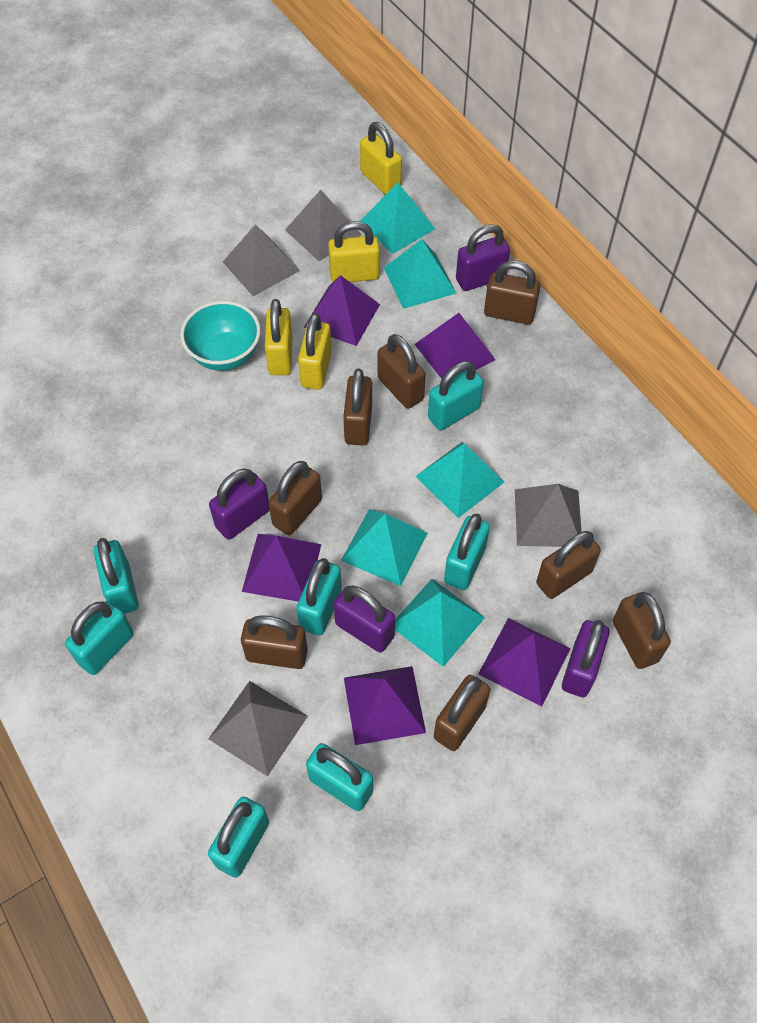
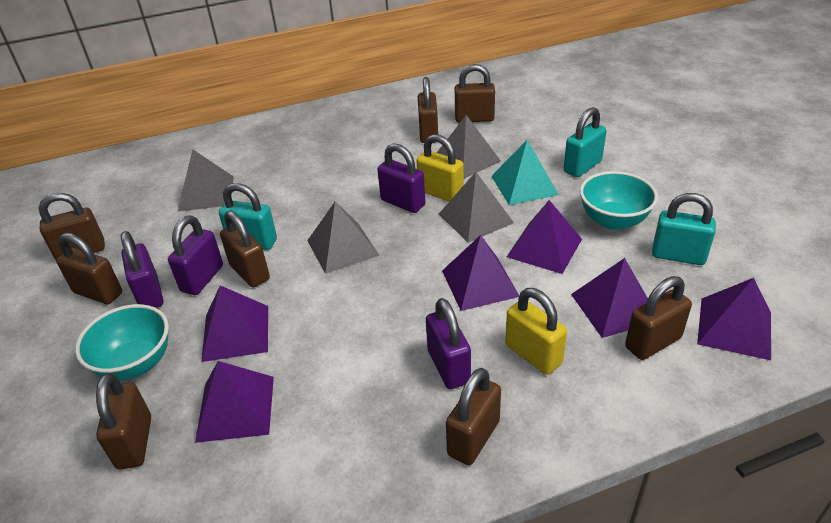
purple pyramid: 5 -> 6
turquoise bowl: 1 -> 2
turquoise padlock: 7 -> 3
turquoise pyramid: 5 -> 1
yellow padlock: 4 -> 2

